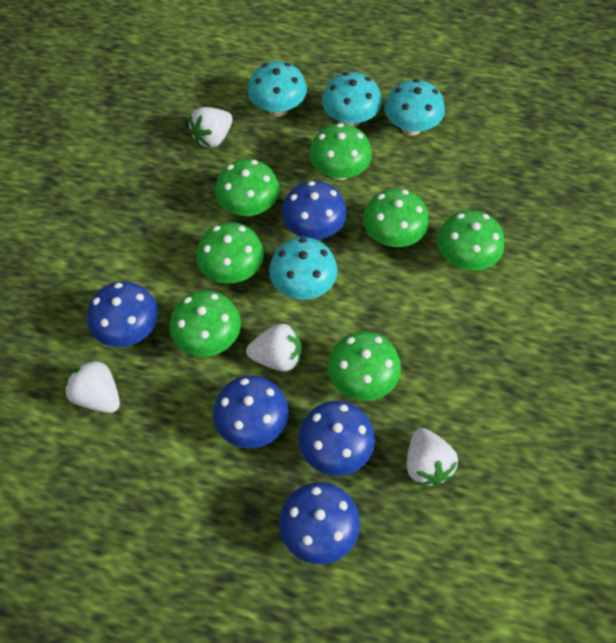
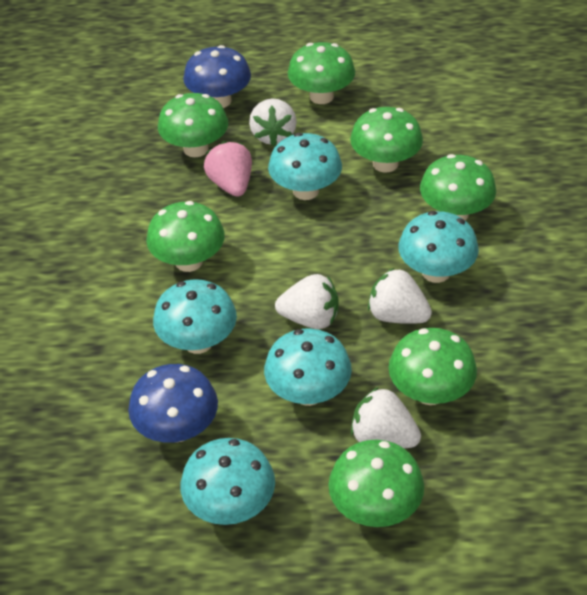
blue mushroom: 5 -> 2
pink strawberry: 0 -> 1
turquoise mushroom: 4 -> 5

